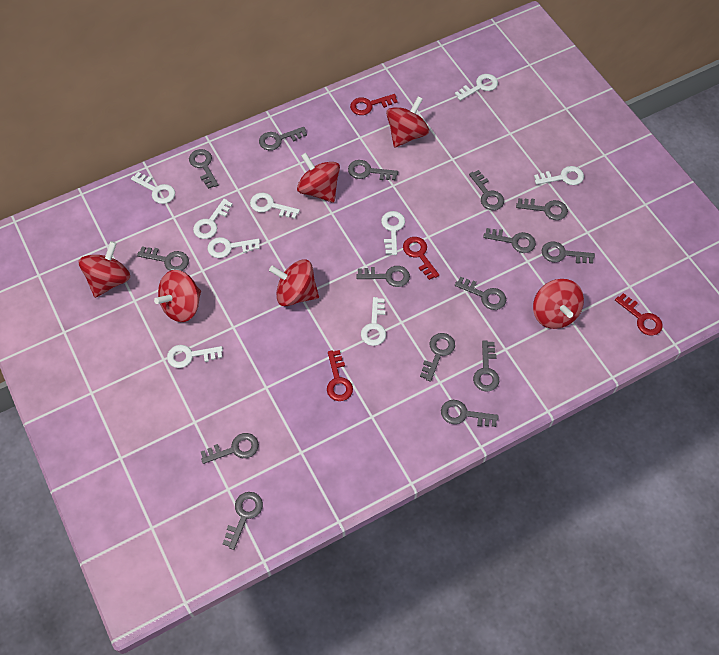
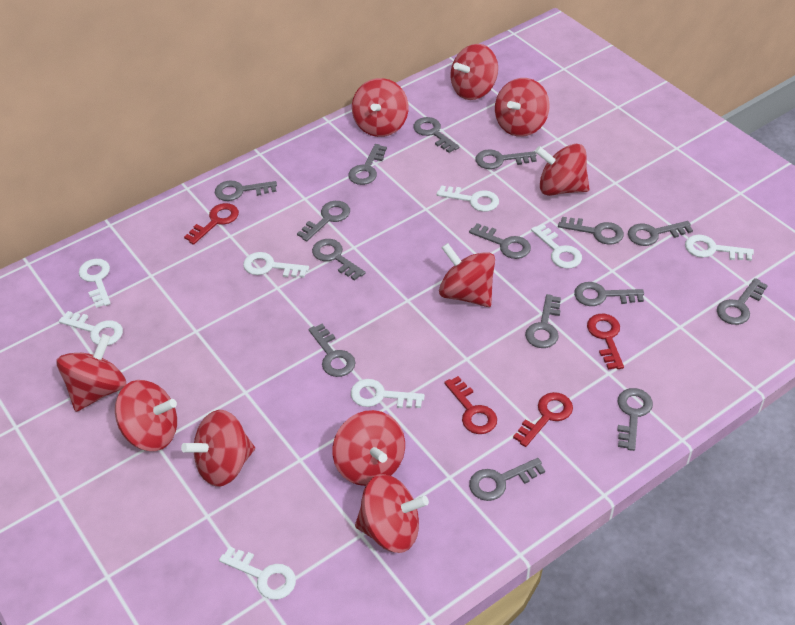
red spinning top: 6 -> 10
white key: 9 -> 8

